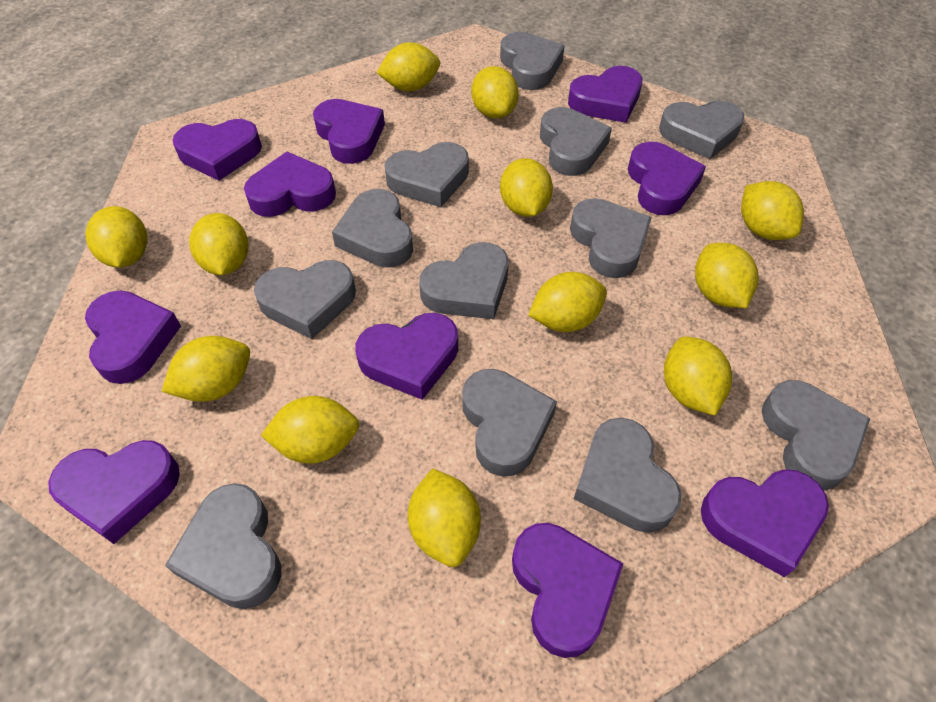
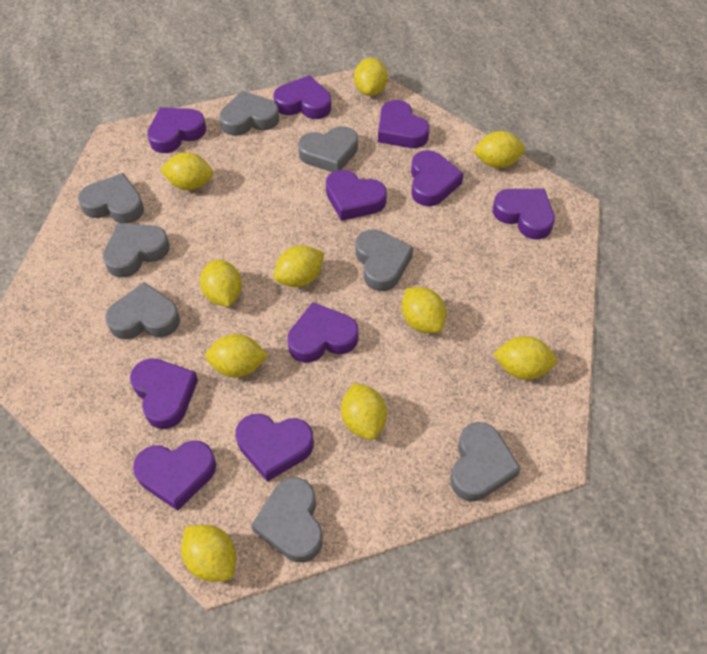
grey heart: 12 -> 8
yellow lemon: 12 -> 10

